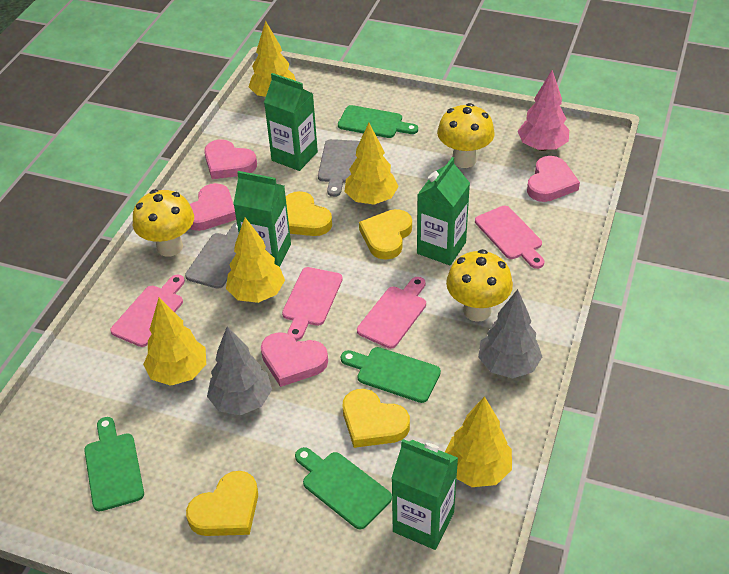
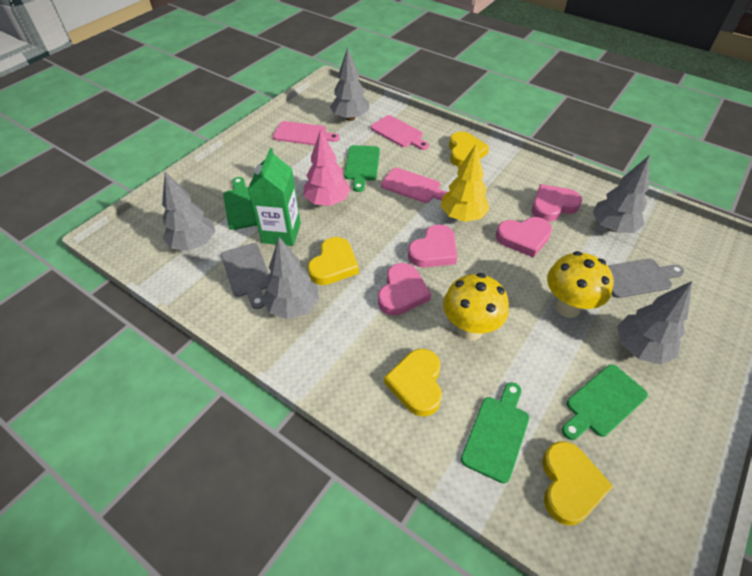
green carton: 4 -> 1
grey tree: 2 -> 5
pink cutting board: 4 -> 3
yellow mushroom: 3 -> 2
yellow tree: 5 -> 1

